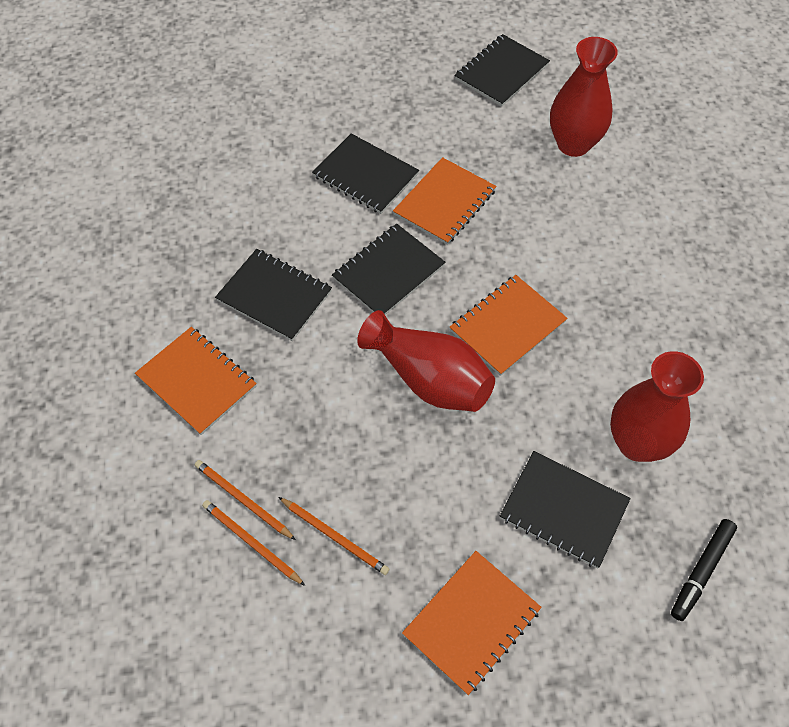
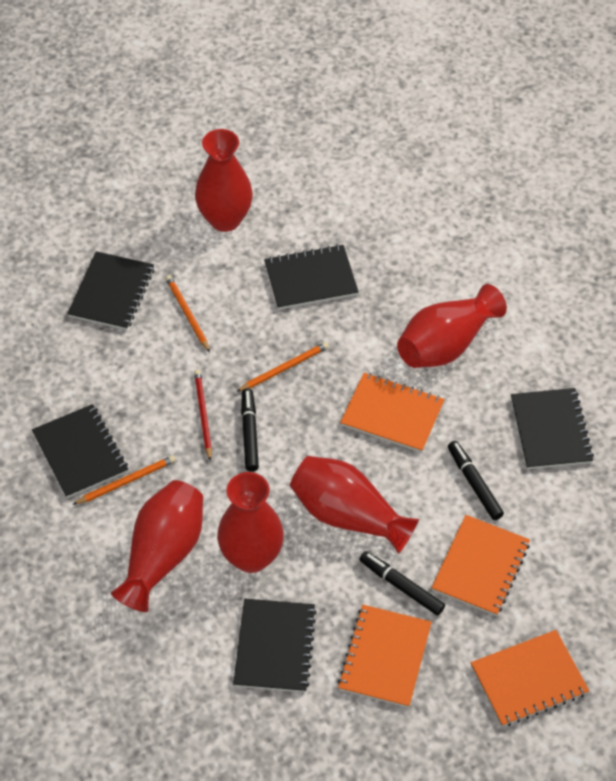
black marker: 1 -> 3
red pencil: 0 -> 1
red vase: 3 -> 5

